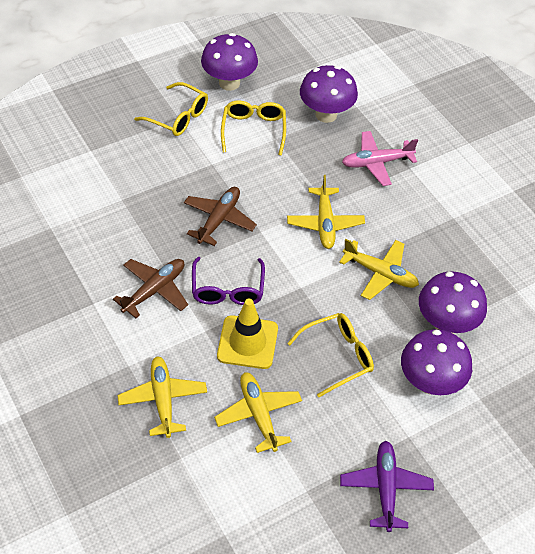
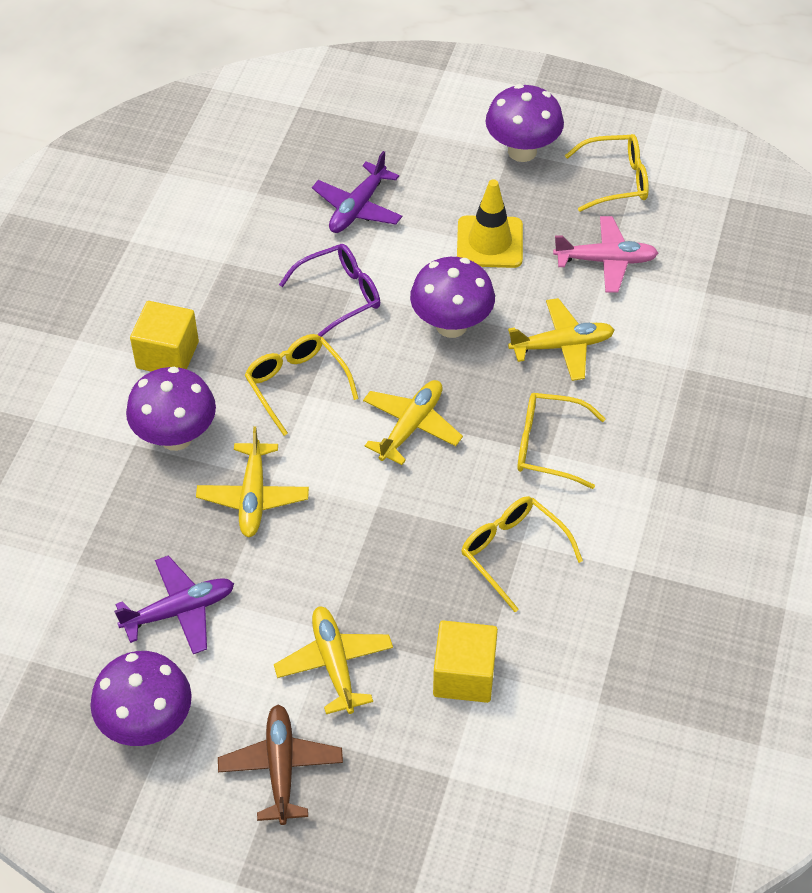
brown plane: 2 -> 1
purple plane: 1 -> 2
yellow cube: 0 -> 2
yellow glasses: 3 -> 4

